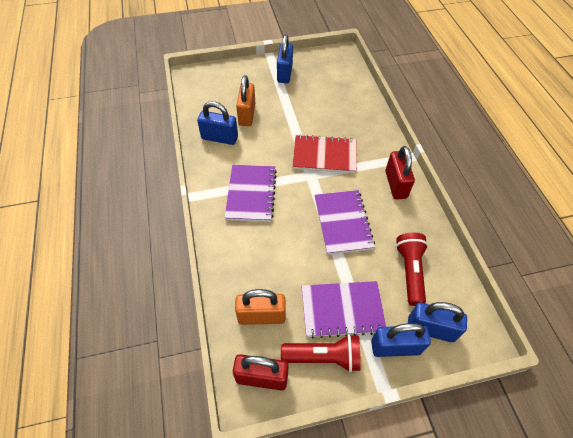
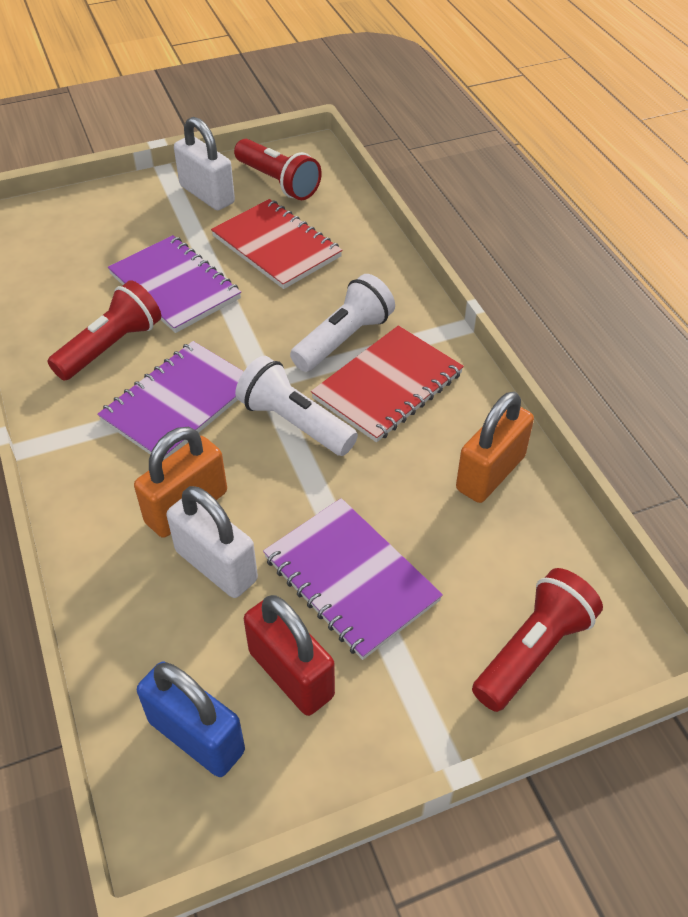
blue padlock: 4 -> 1
red flashlight: 2 -> 3
red notebook: 1 -> 2
red padlock: 2 -> 1
white flashlight: 0 -> 2
white padlock: 0 -> 2

